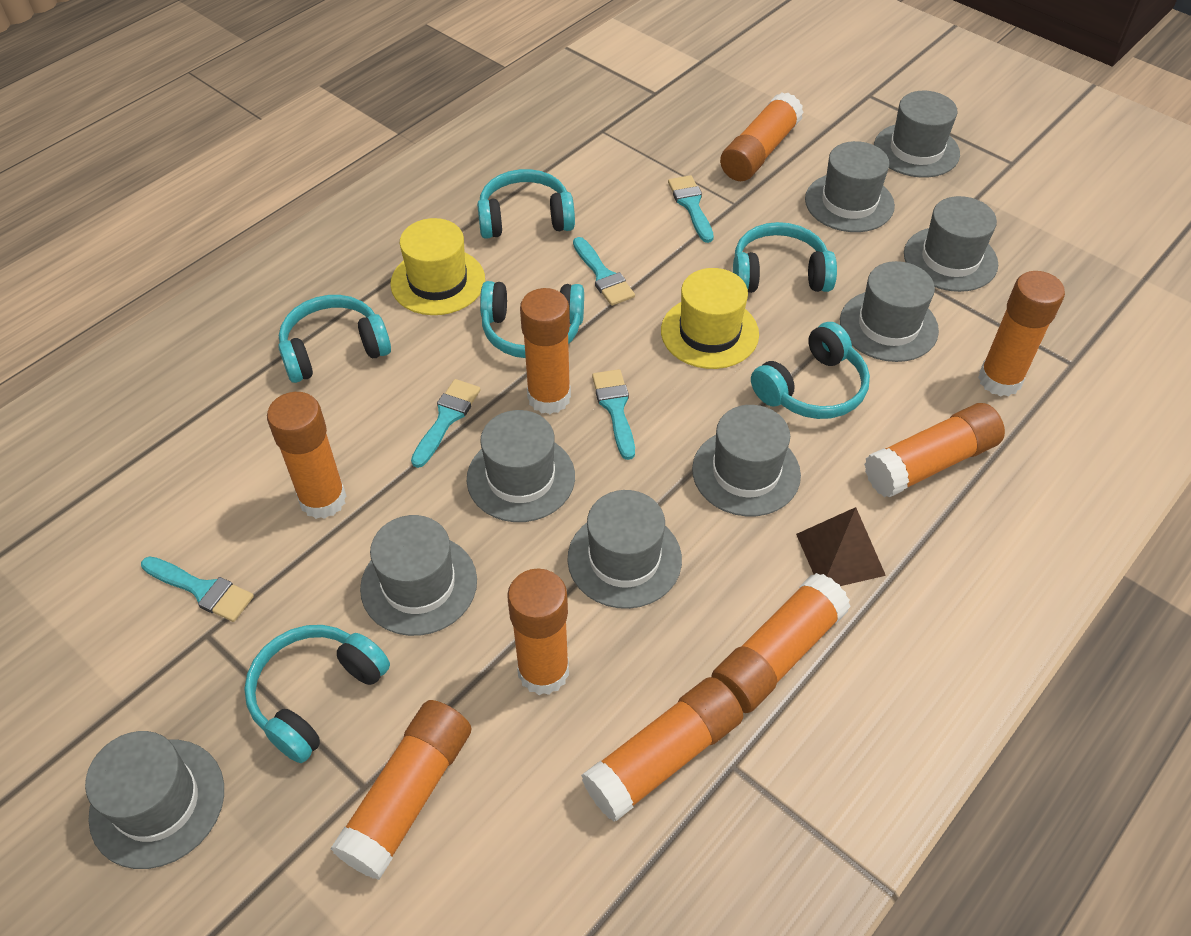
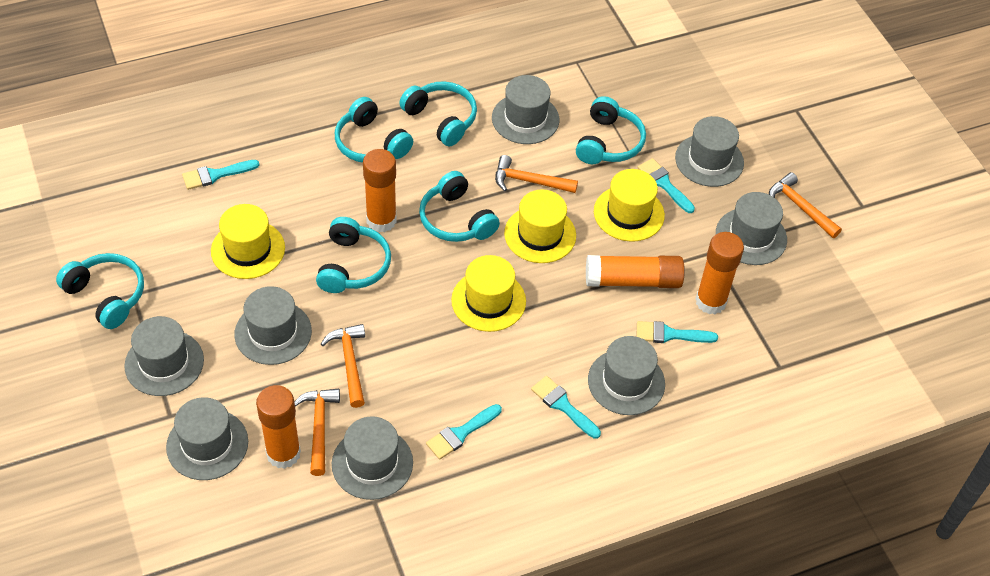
brown pyramid: 1 -> 0
grey hat: 9 -> 8
orange glue stick: 9 -> 4
orange hammer: 0 -> 4
yellow hat: 2 -> 4

